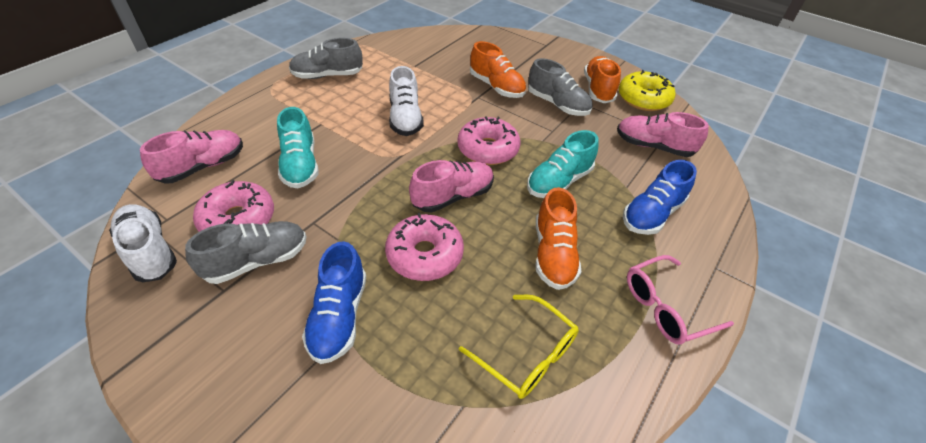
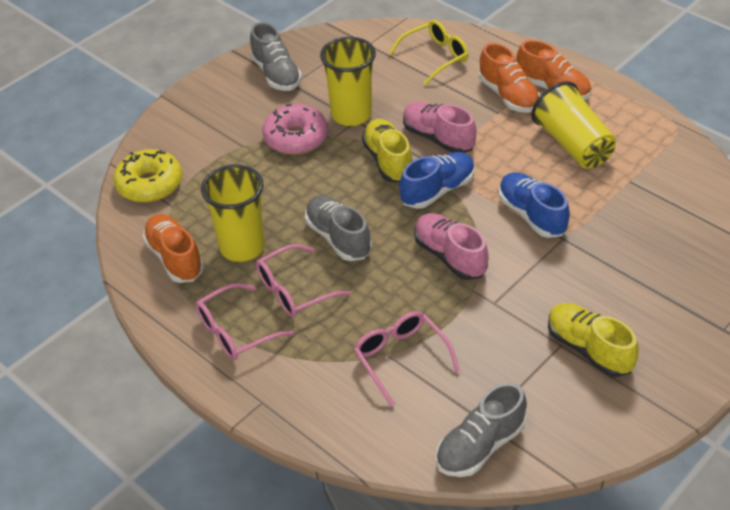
pink donut: 3 -> 1
pink glasses: 1 -> 3
pink shoe: 3 -> 2
turquoise shoe: 2 -> 0
white shoe: 2 -> 0
yellow cup: 0 -> 3
yellow shoe: 0 -> 2

